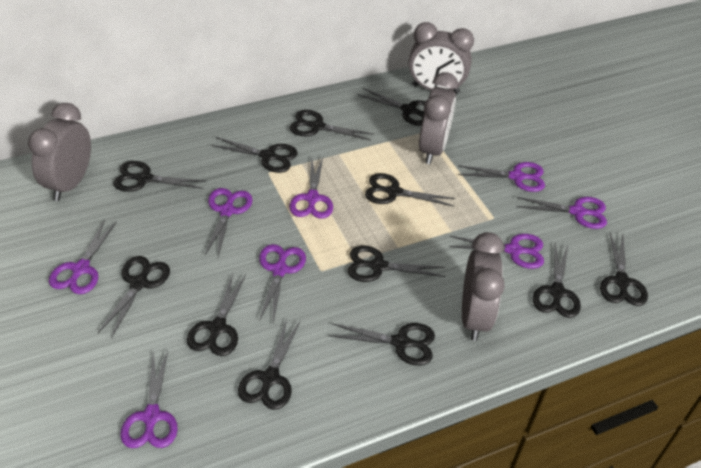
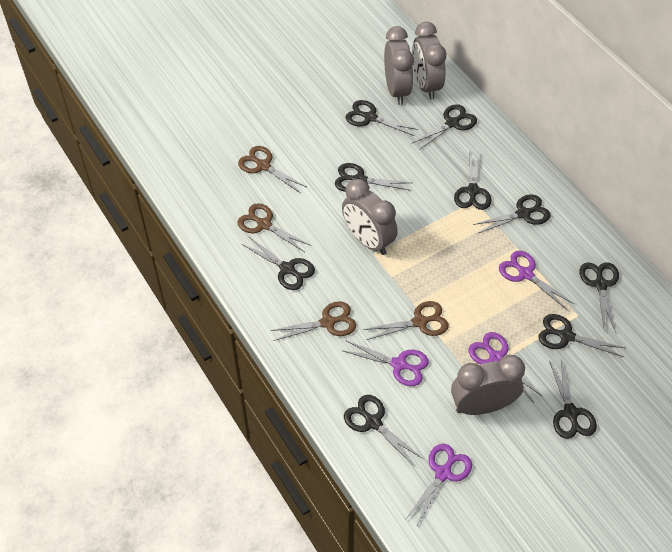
black scissors: 12 -> 10
brown scissors: 0 -> 4
purple scissors: 8 -> 4

